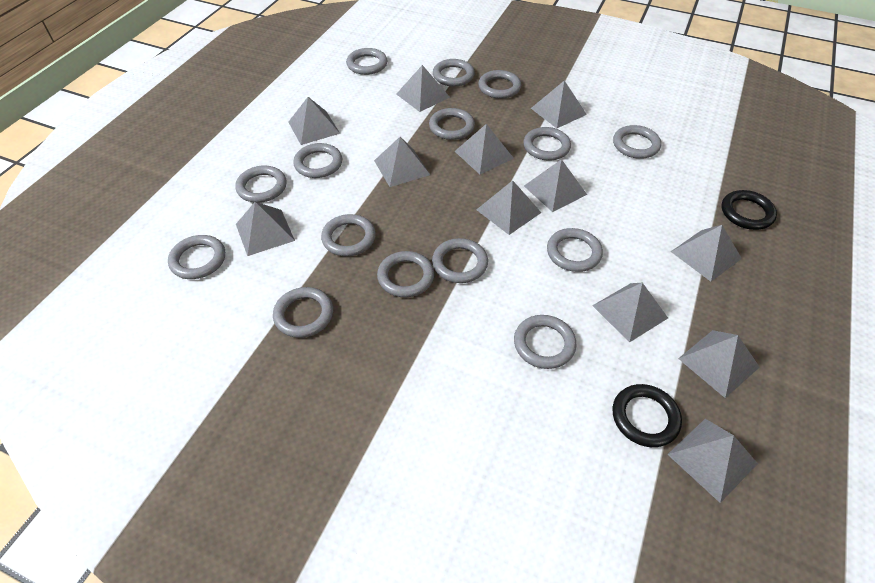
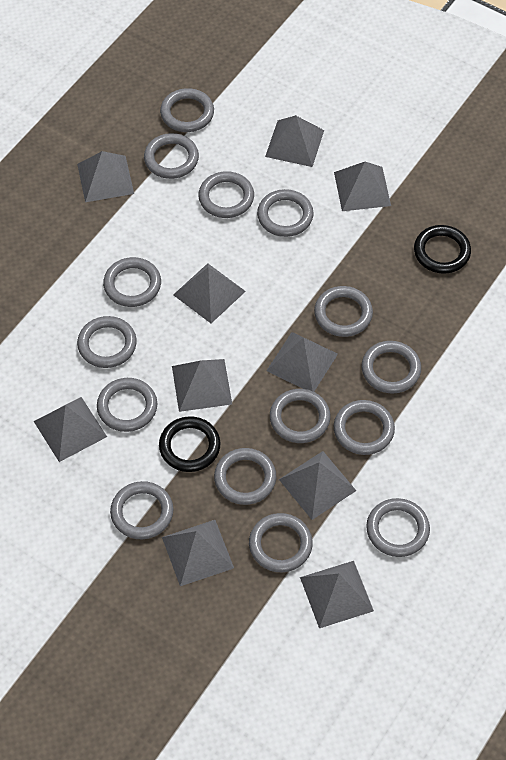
grey pyramid: 12 -> 10

